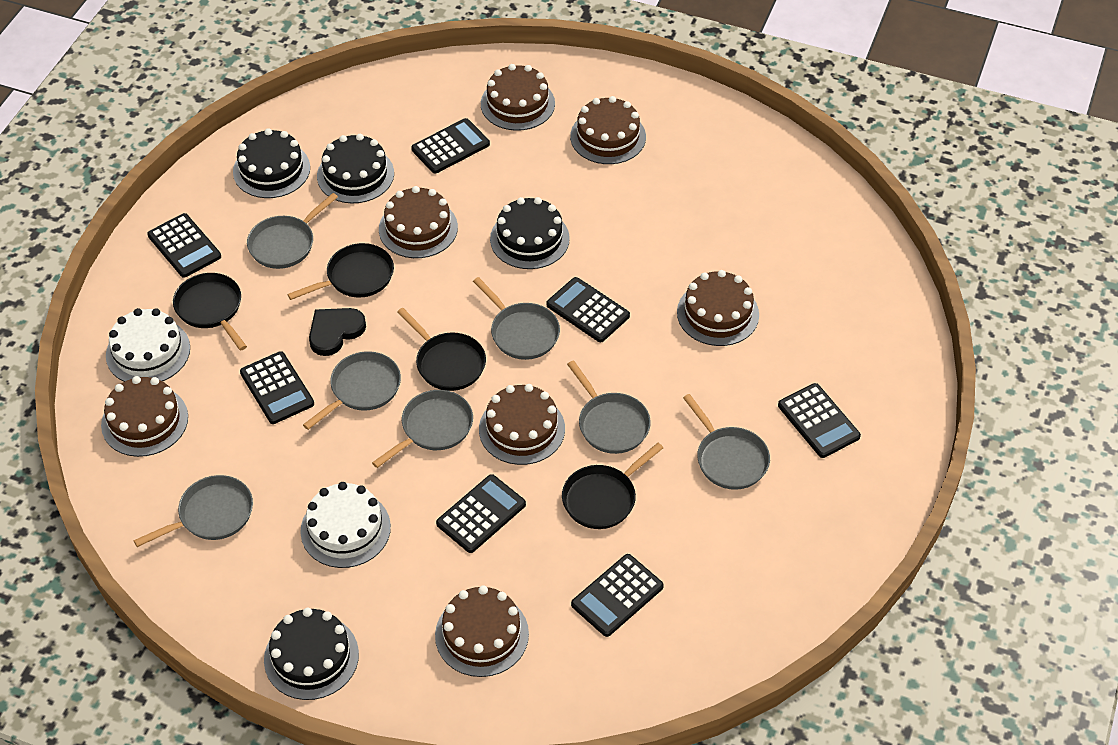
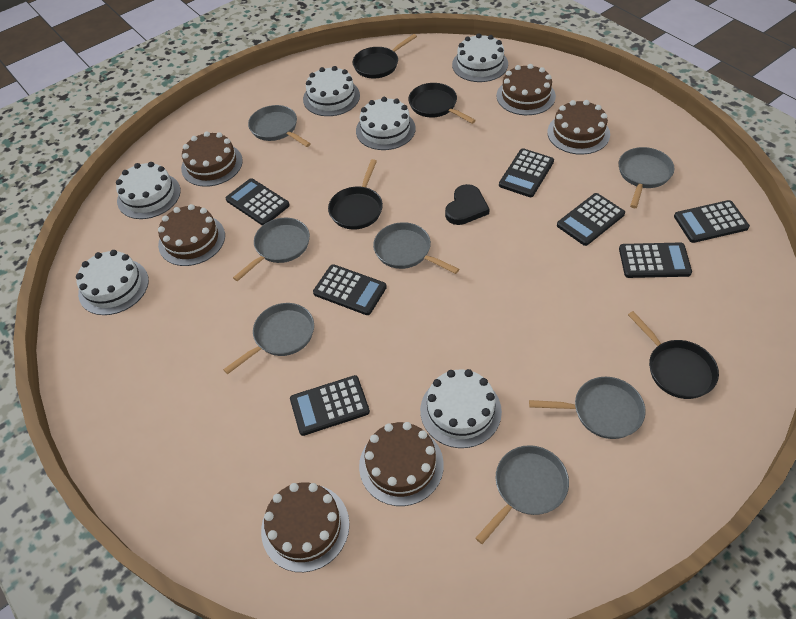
black cake: 4 -> 0
brown cake: 7 -> 6
white cake: 2 -> 6

